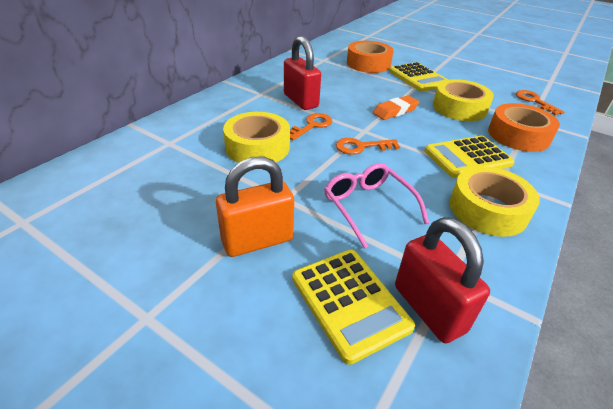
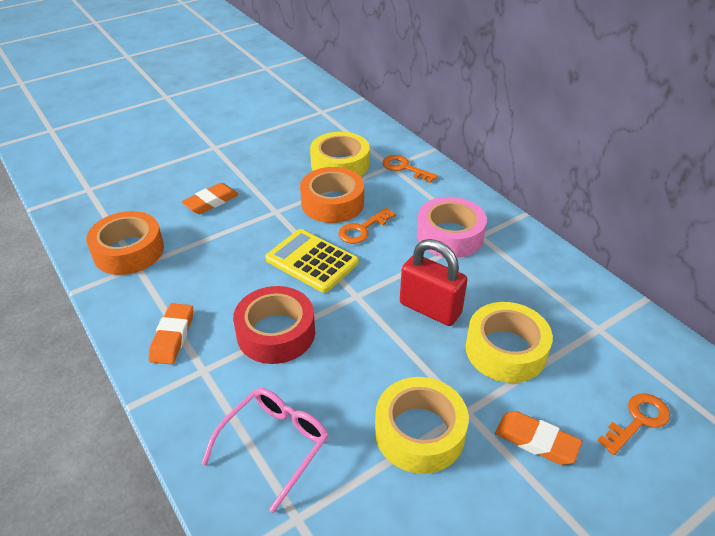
orange eraser: 1 -> 3
orange padlock: 1 -> 0
pink tape: 0 -> 1
red padlock: 2 -> 1
red tape: 0 -> 1
yellow calculator: 3 -> 1

